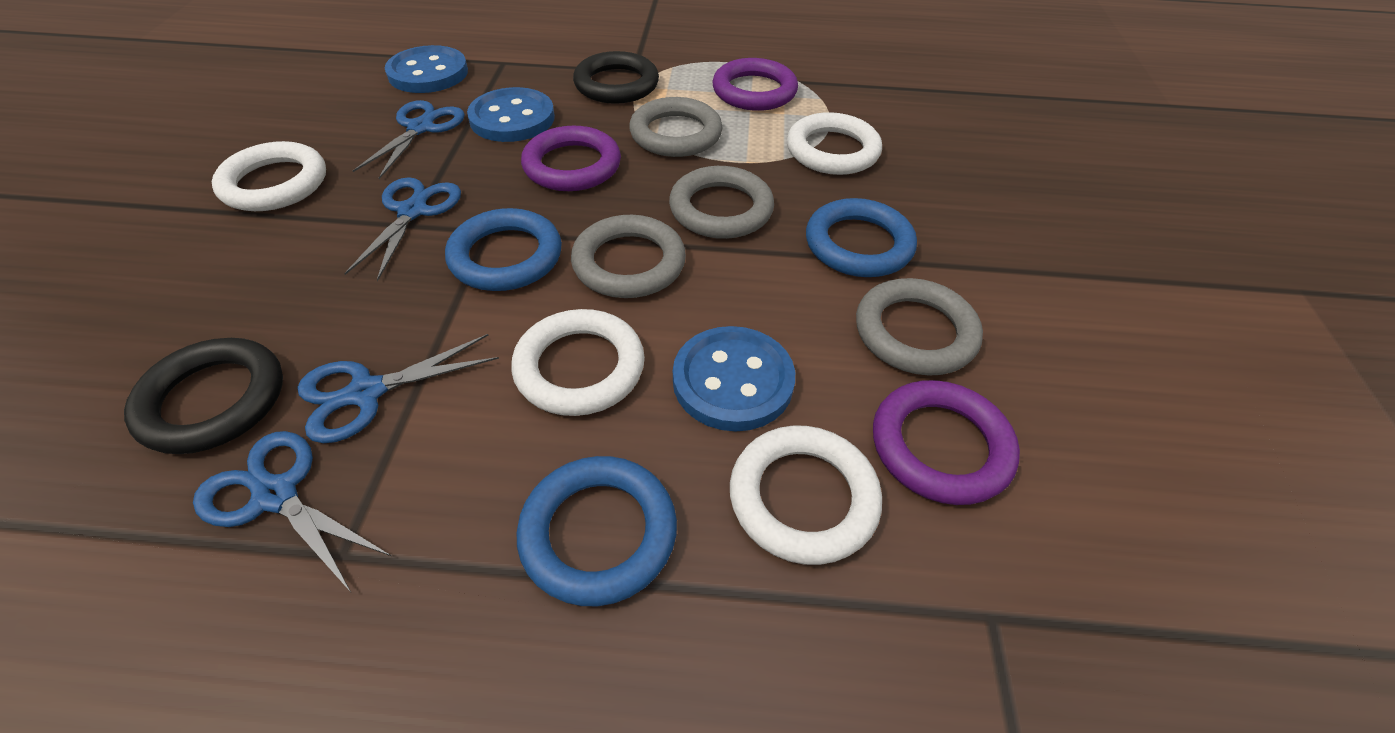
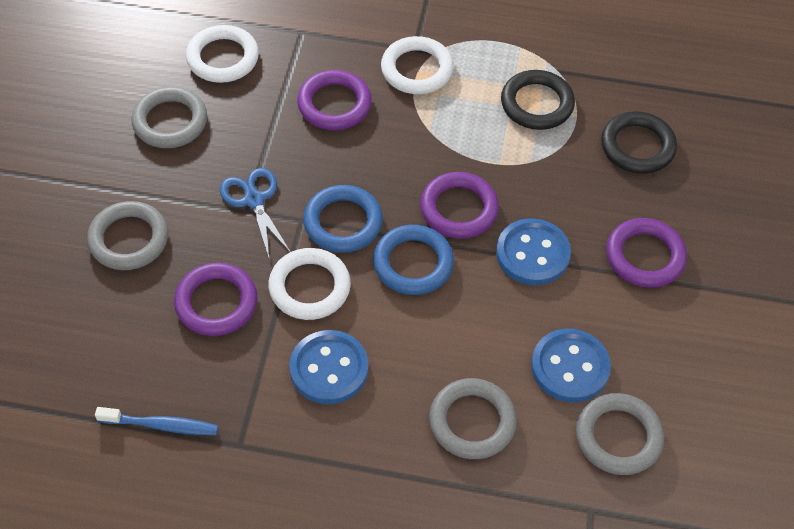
blue ring: 3 -> 2
blue scissors: 4 -> 1
blue toothbrush: 0 -> 1
purple ring: 3 -> 4
white ring: 4 -> 3

